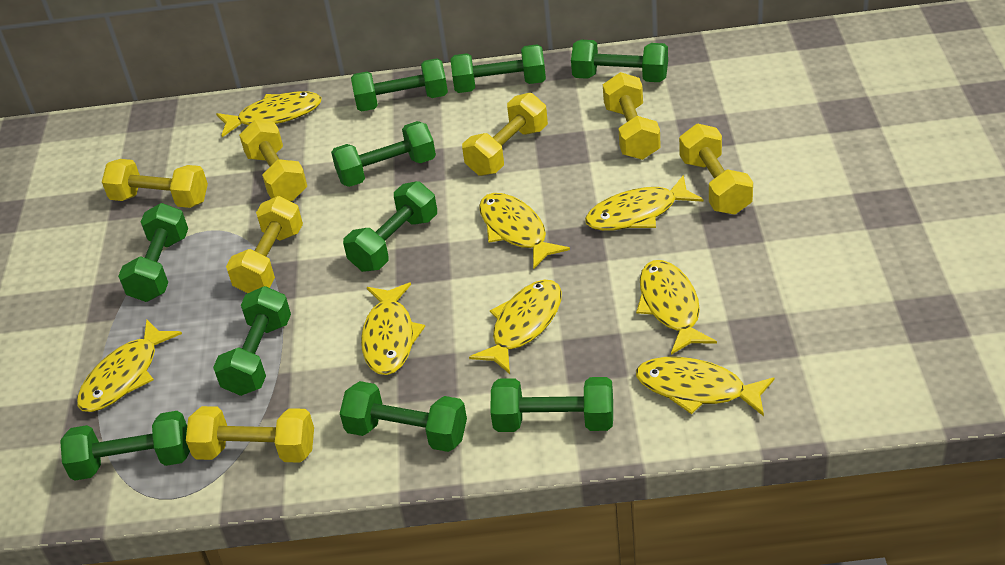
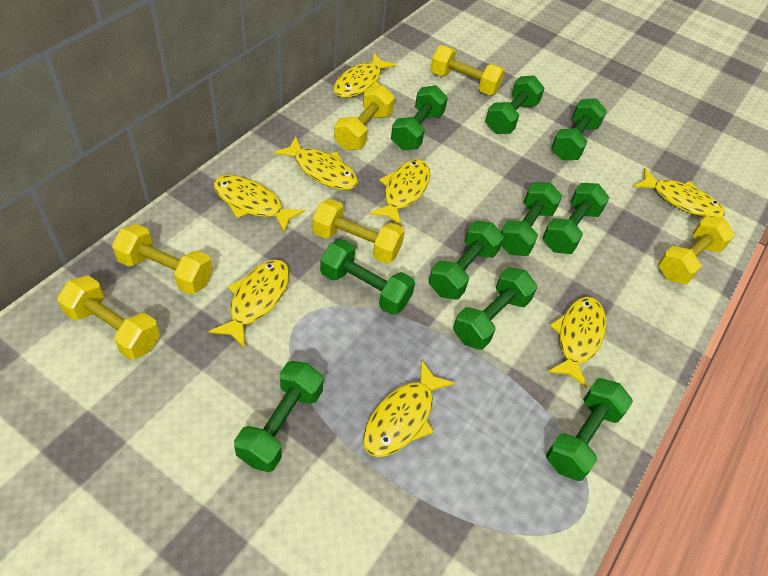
yellow dumbbell: 7 -> 6

